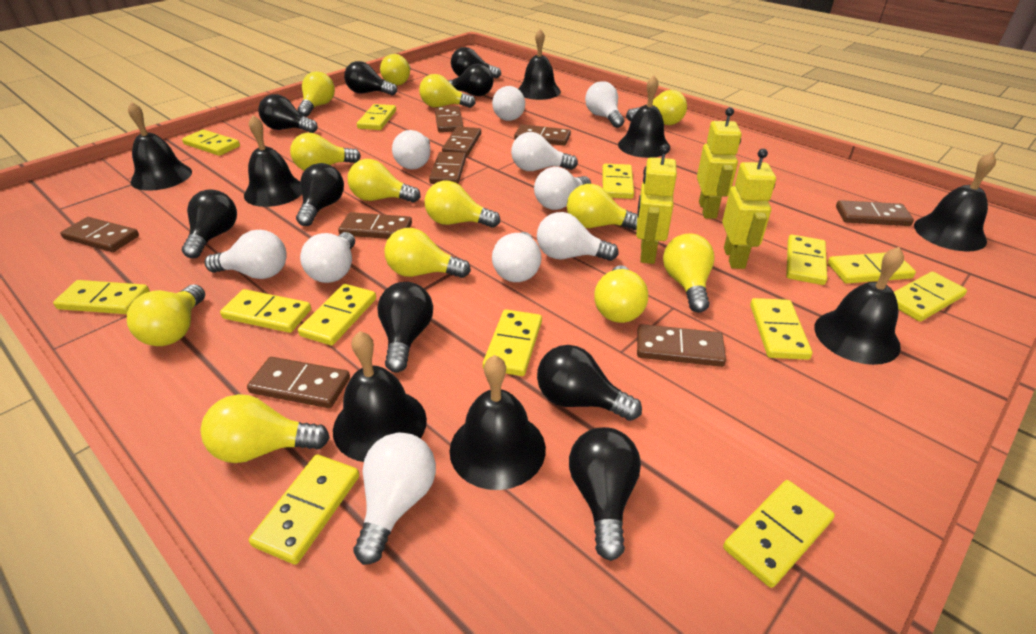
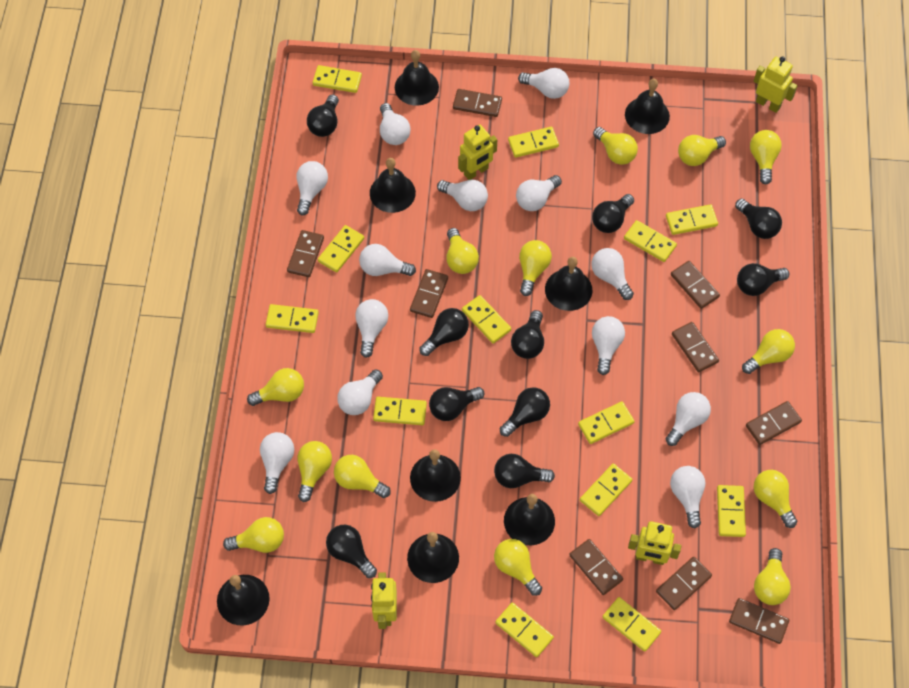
black light bulb: 9 -> 10
white light bulb: 10 -> 13
yellow robot: 3 -> 4

